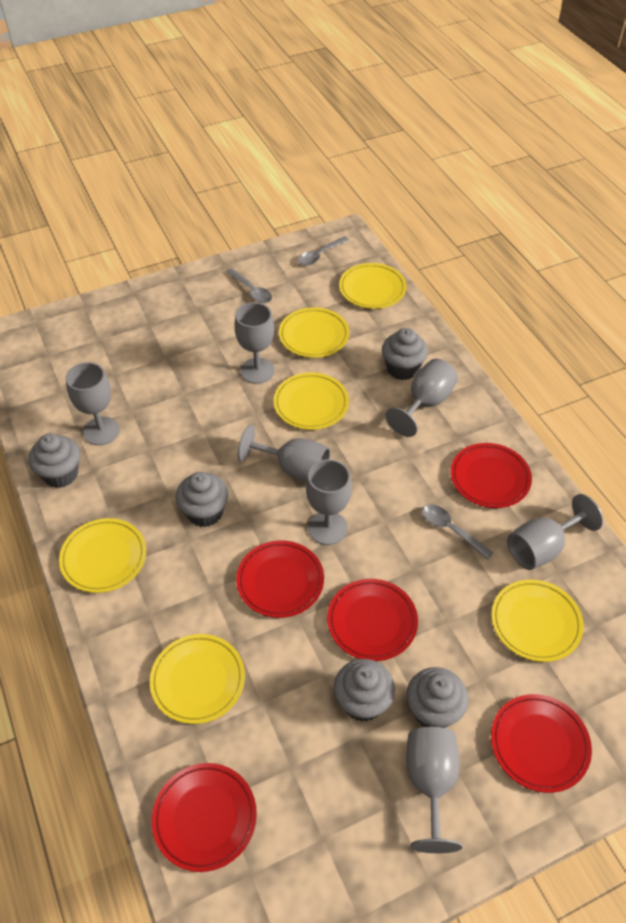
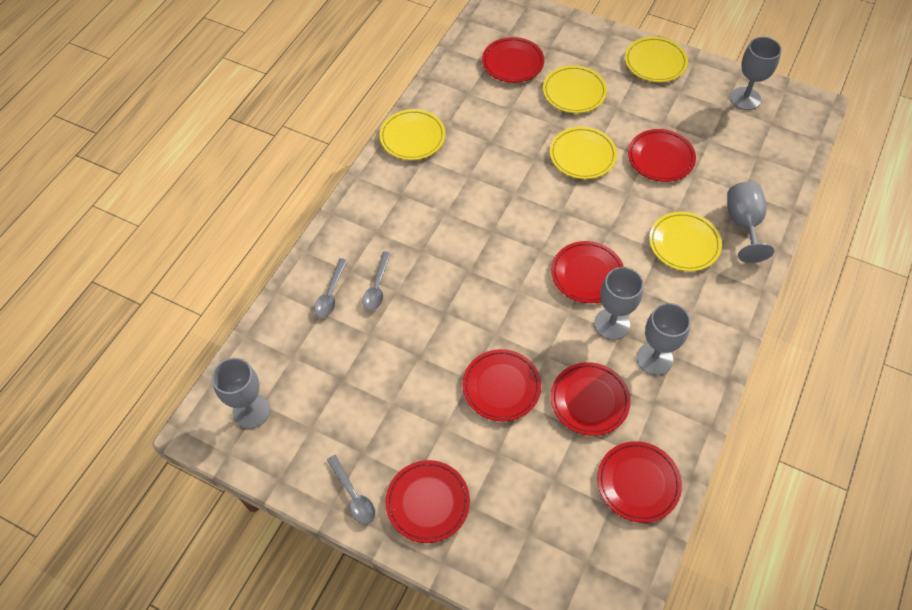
grey cupcake: 5 -> 0
grey goblet: 7 -> 5
red plate: 5 -> 7
yellow plate: 6 -> 5

